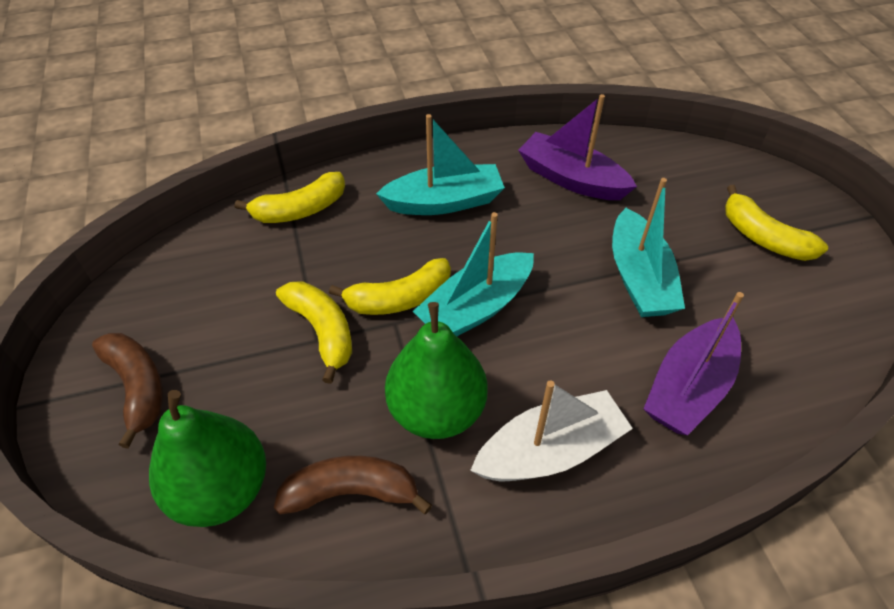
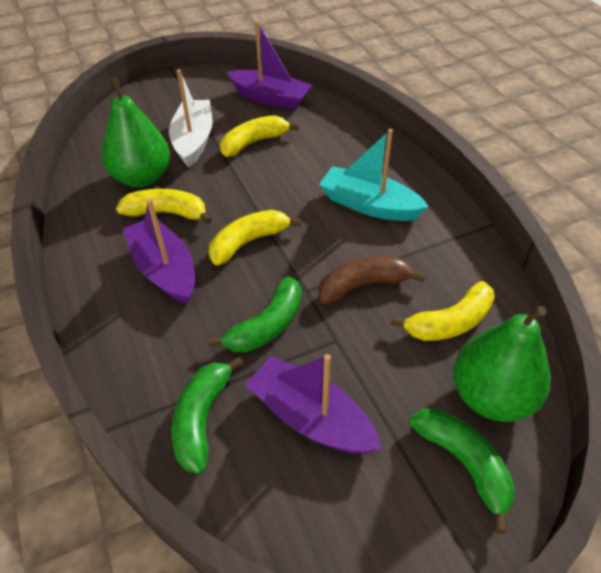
brown banana: 2 -> 1
green banana: 0 -> 3
purple boat: 2 -> 3
turquoise boat: 3 -> 1

